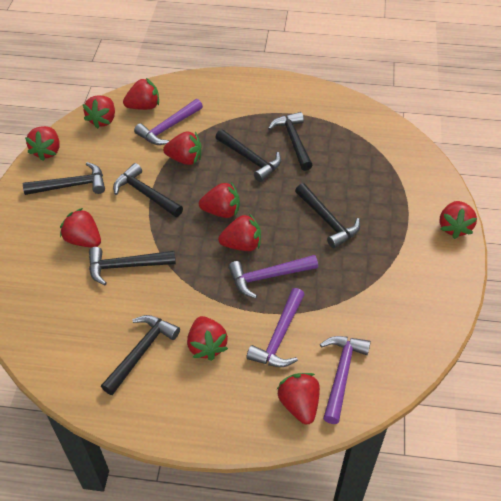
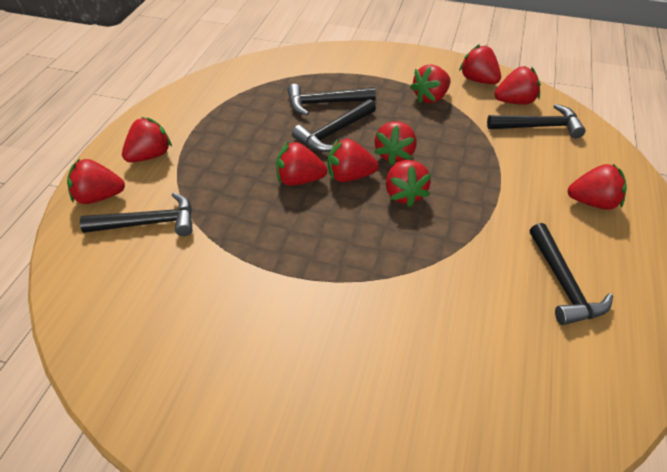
black hammer: 7 -> 5
purple hammer: 4 -> 0

